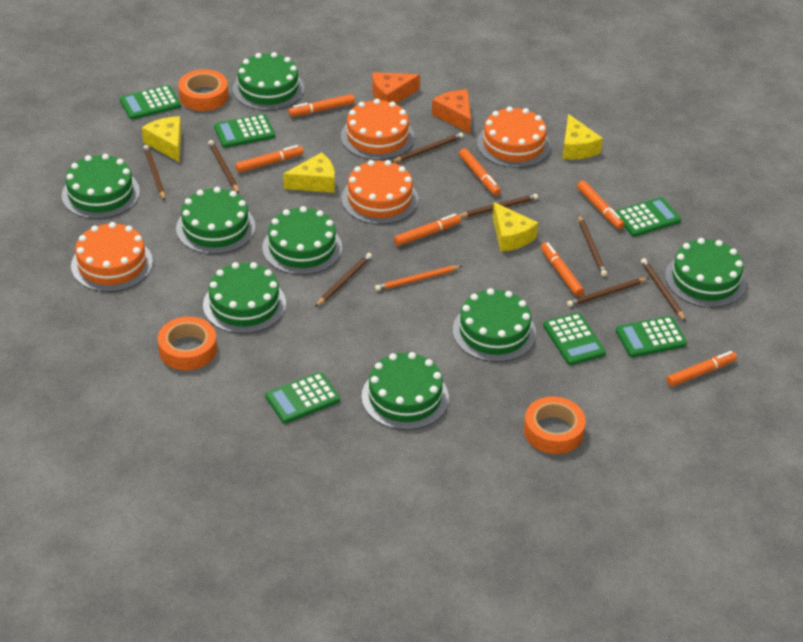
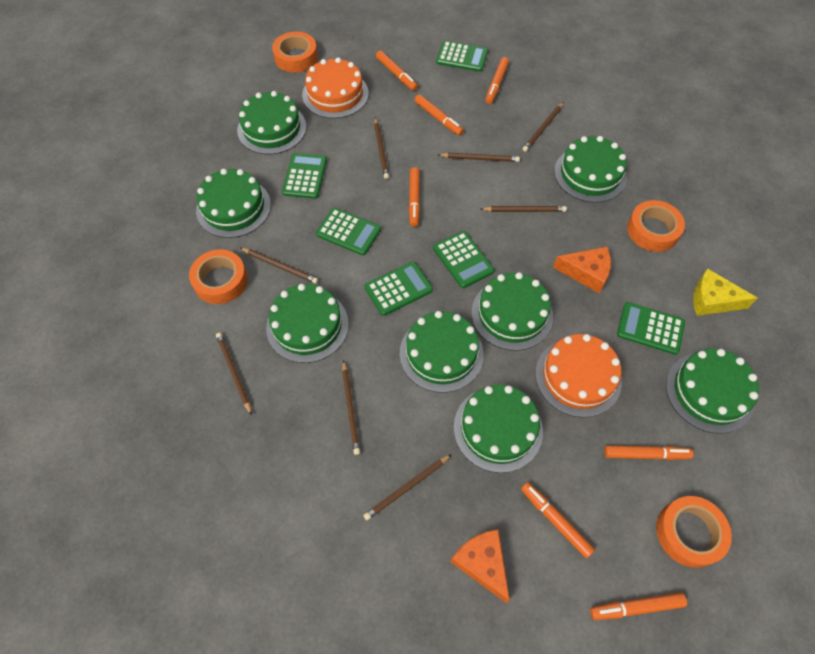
orange cake: 4 -> 2
orange pencil: 1 -> 0
orange tape: 3 -> 4
yellow cheese: 4 -> 1

